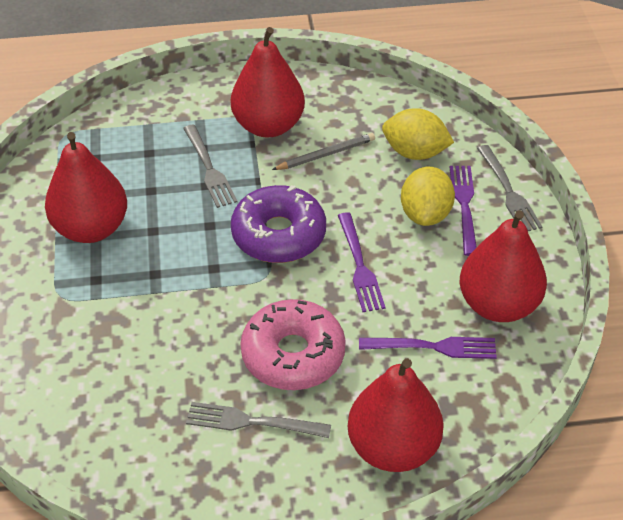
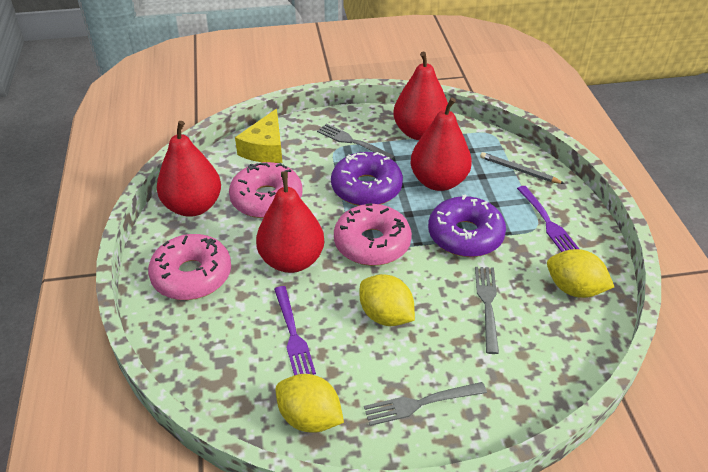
pink donut: 1 -> 3
purple donut: 1 -> 2
purple fork: 3 -> 2
yellow cheese: 0 -> 1
yellow lemon: 2 -> 3

